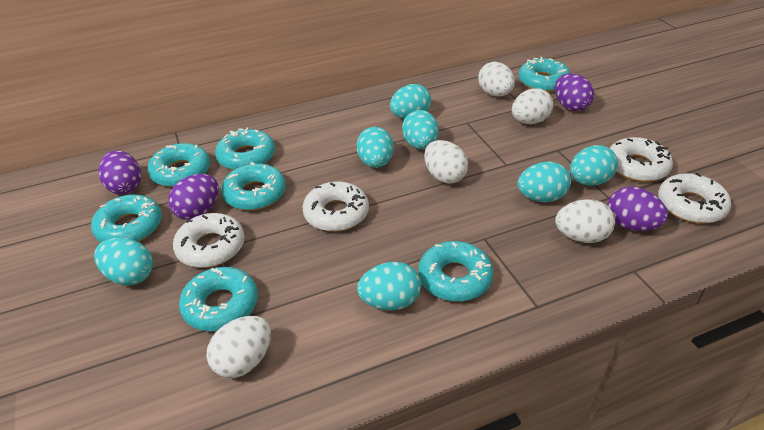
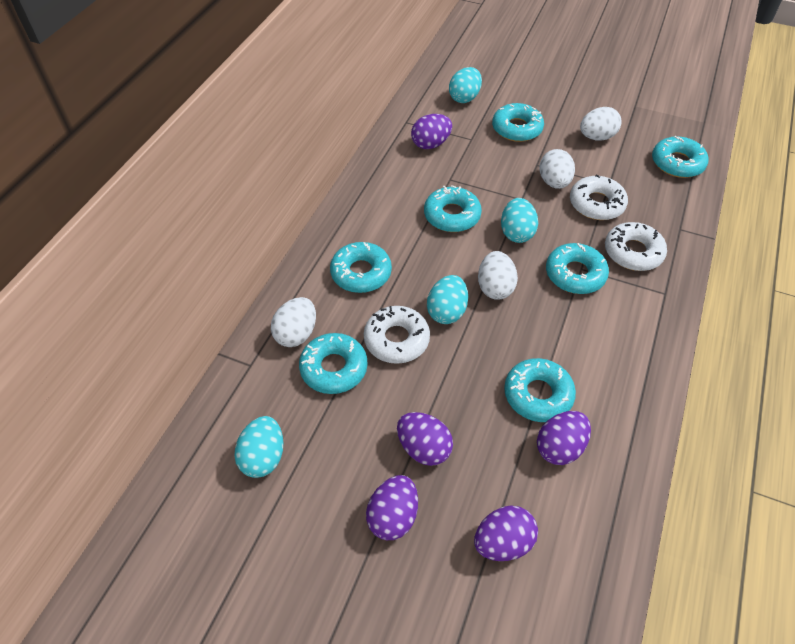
purple egg: 4 -> 5
turquoise egg: 7 -> 4
white donut: 4 -> 3
white egg: 5 -> 4

